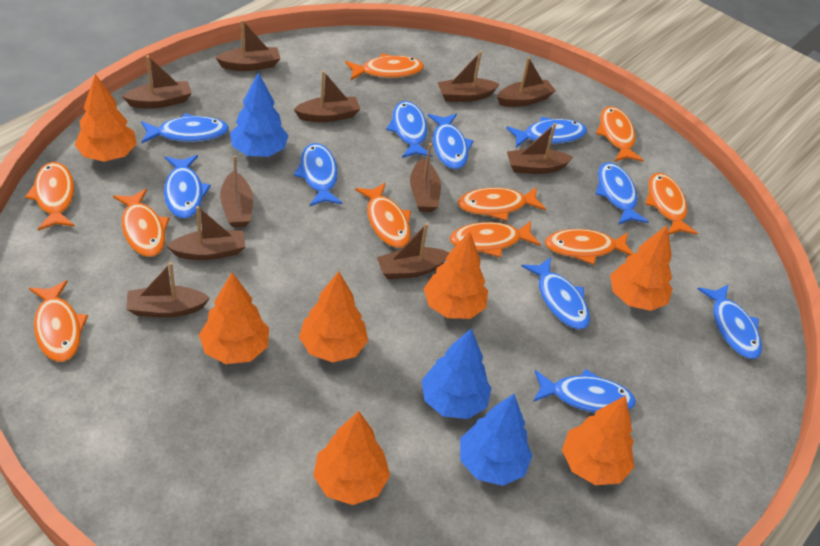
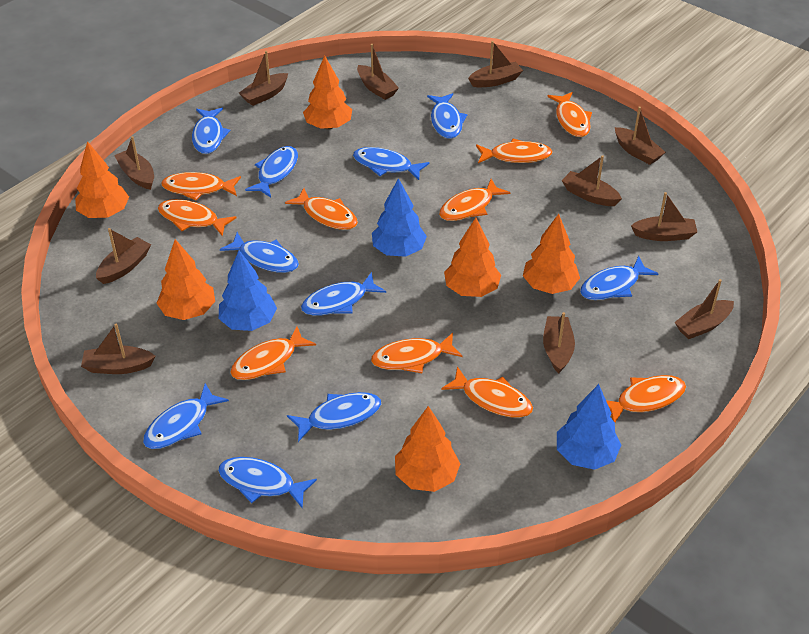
orange tree: 7 -> 6

